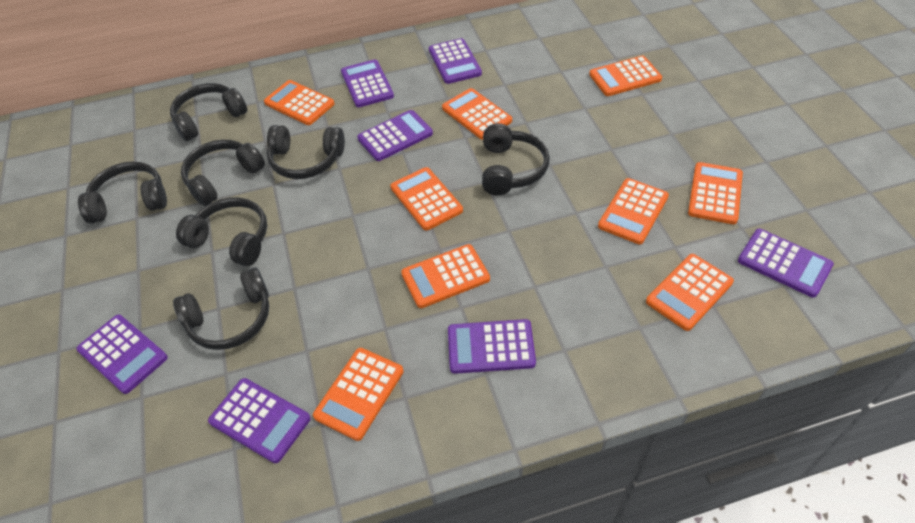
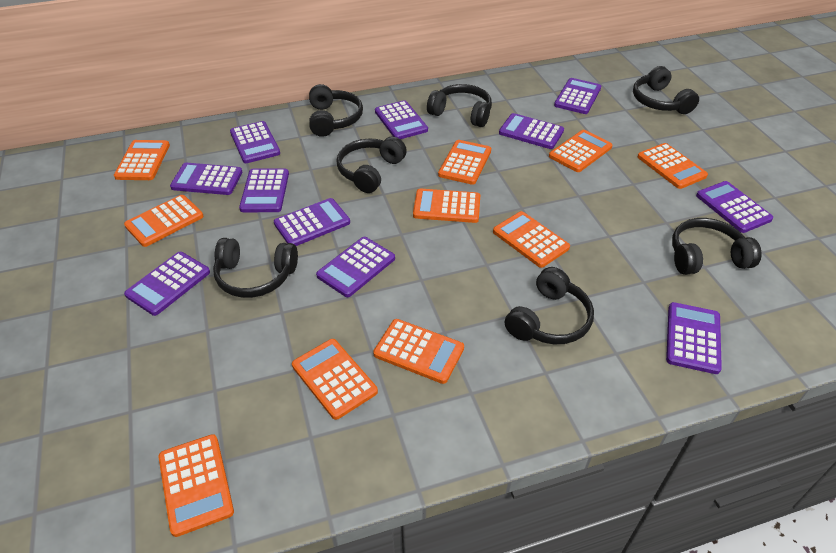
orange calculator: 9 -> 10
purple calculator: 7 -> 11

